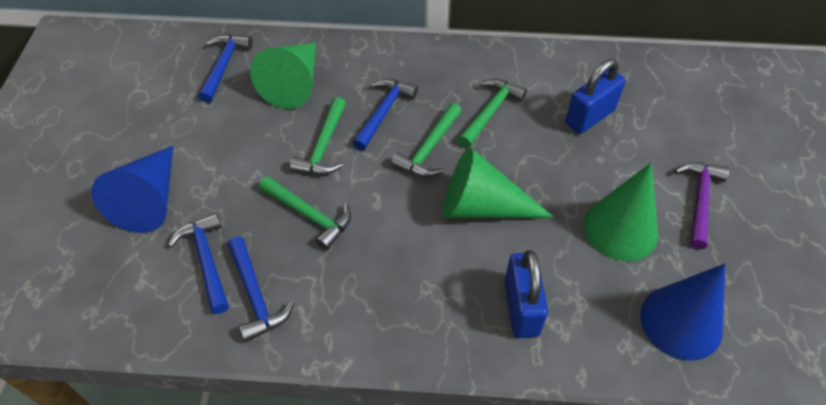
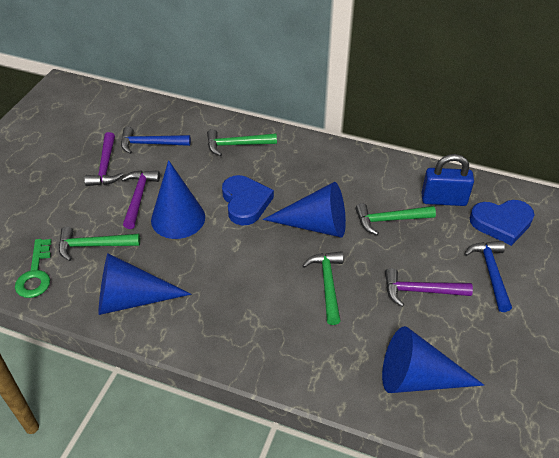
blue cone: 2 -> 4
blue hammer: 4 -> 2
blue heart: 0 -> 2
blue padlock: 2 -> 1
green cone: 3 -> 0
green key: 0 -> 1
purple hammer: 1 -> 3

